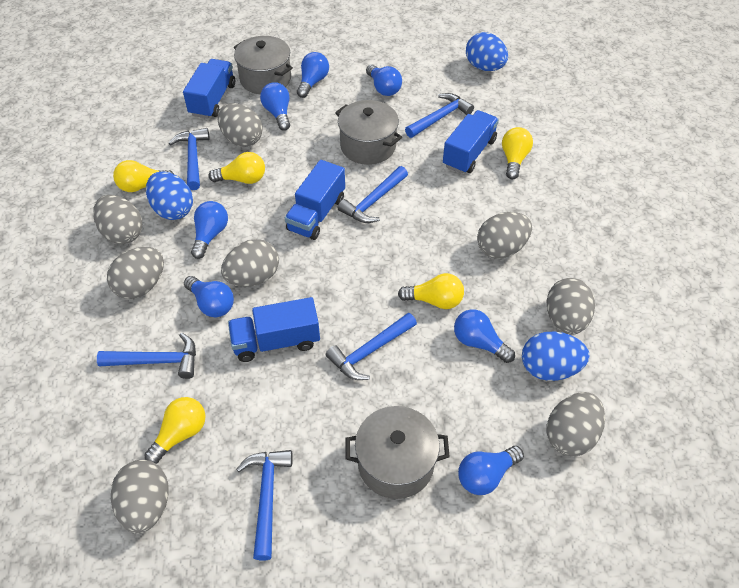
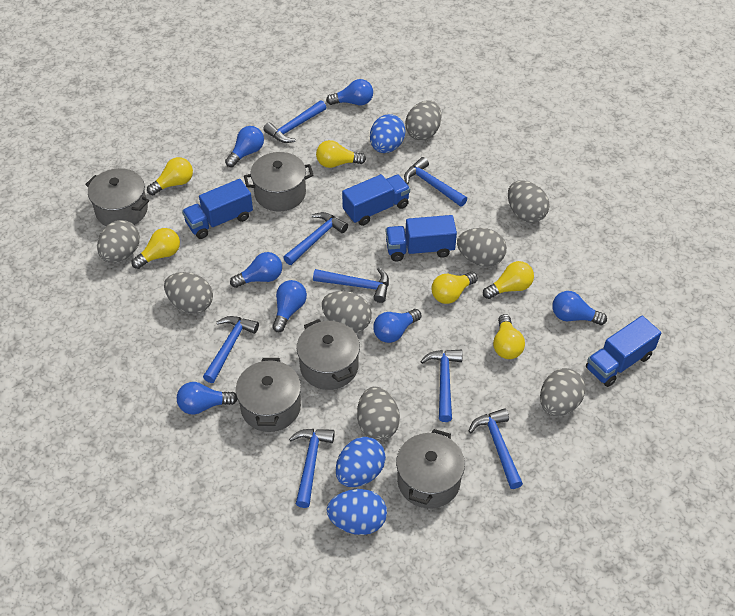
blue hammer: 6 -> 8
grey pot: 3 -> 5
yellow light bulb: 5 -> 6

